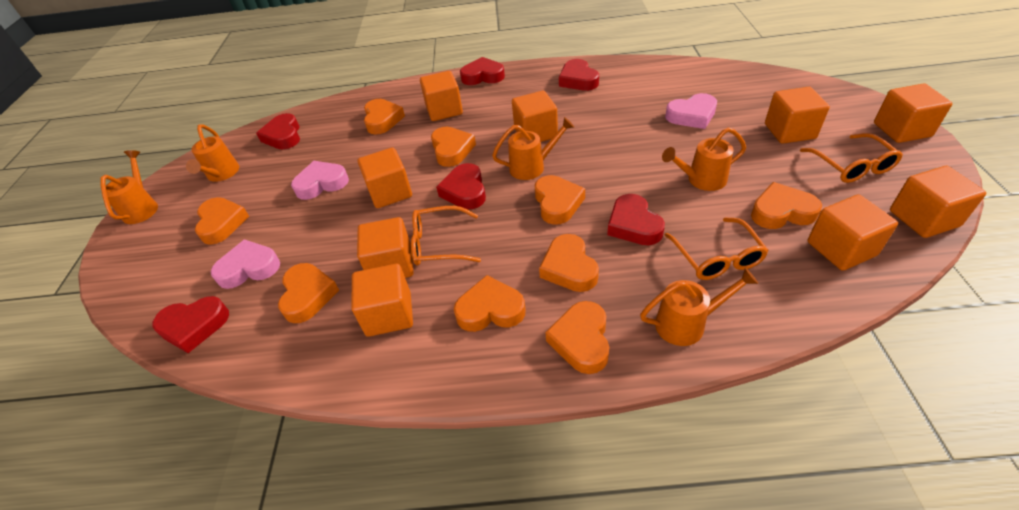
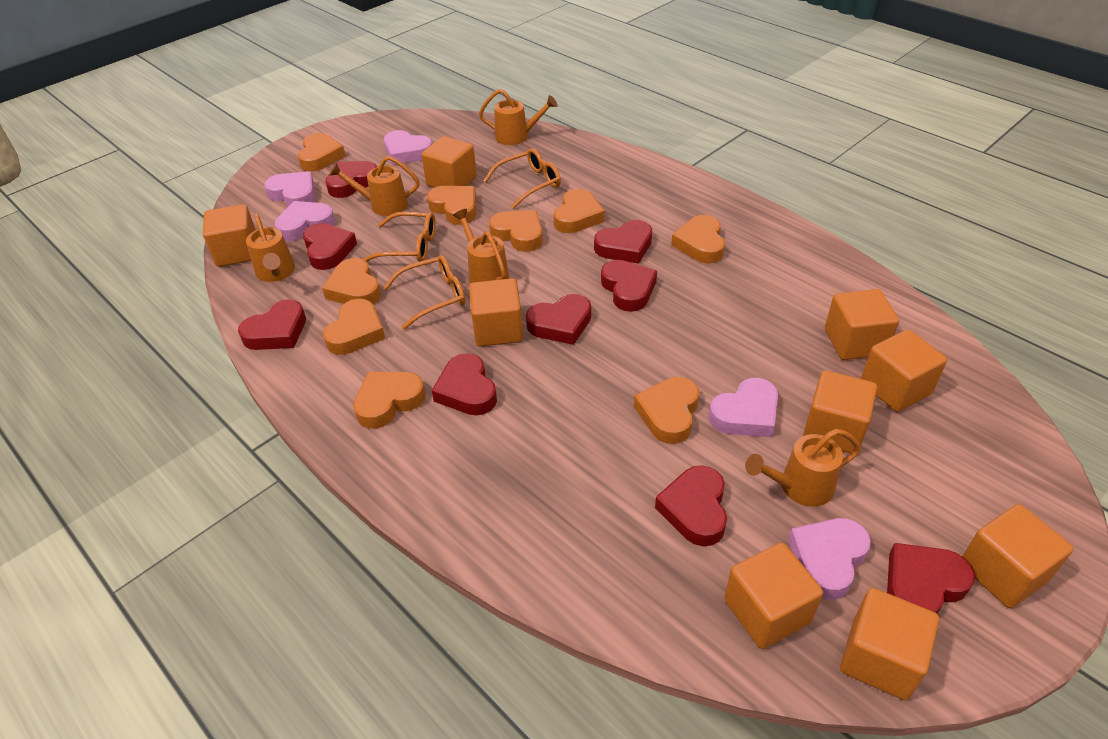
pink heart: 3 -> 5
red heart: 6 -> 9

